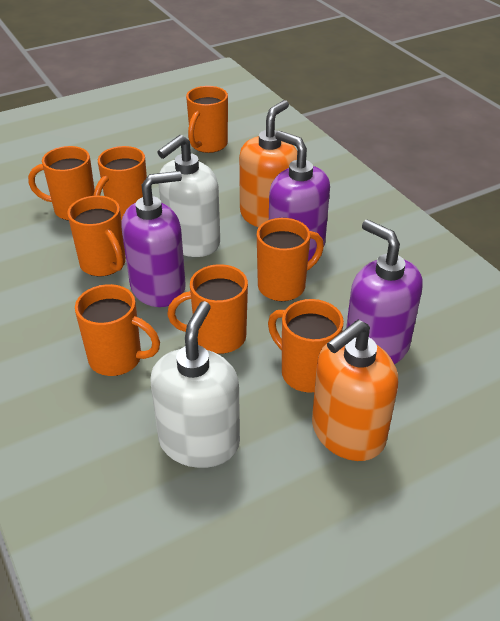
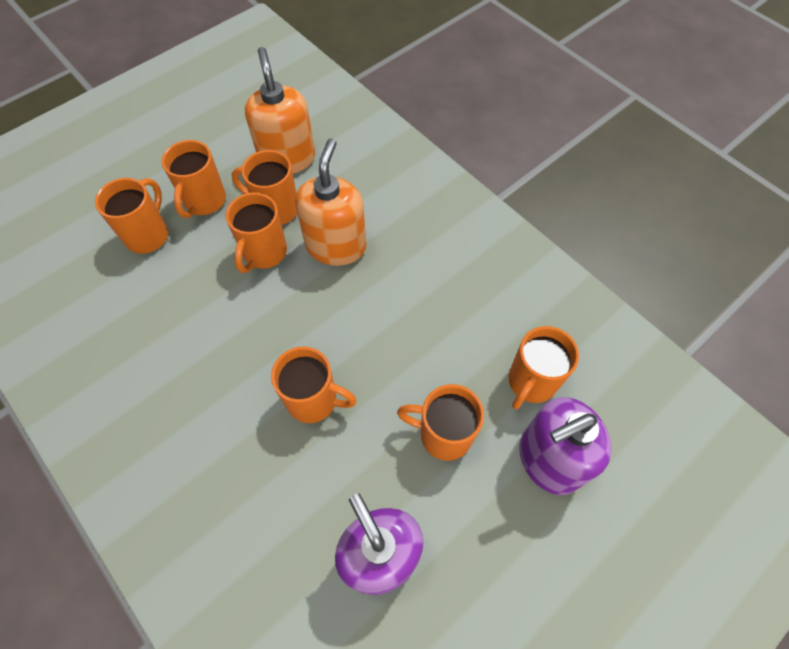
orange mug: 8 -> 7
purple soap dispenser: 3 -> 2
white soap dispenser: 2 -> 0

